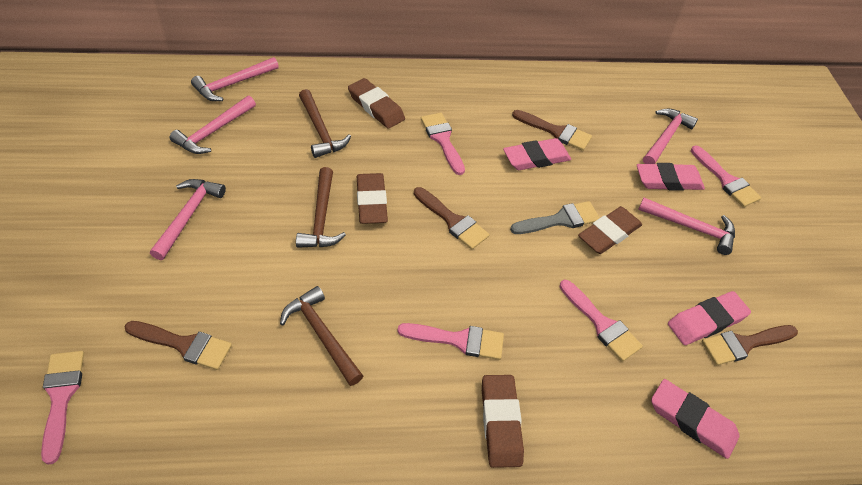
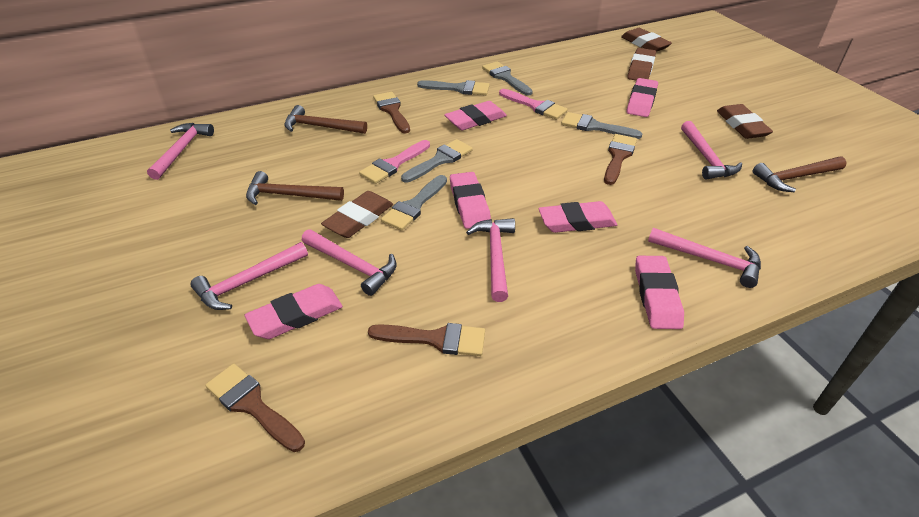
grey brush: 1 -> 5
pink brush: 5 -> 2
pink eraser: 4 -> 6
pink hammer: 5 -> 6

